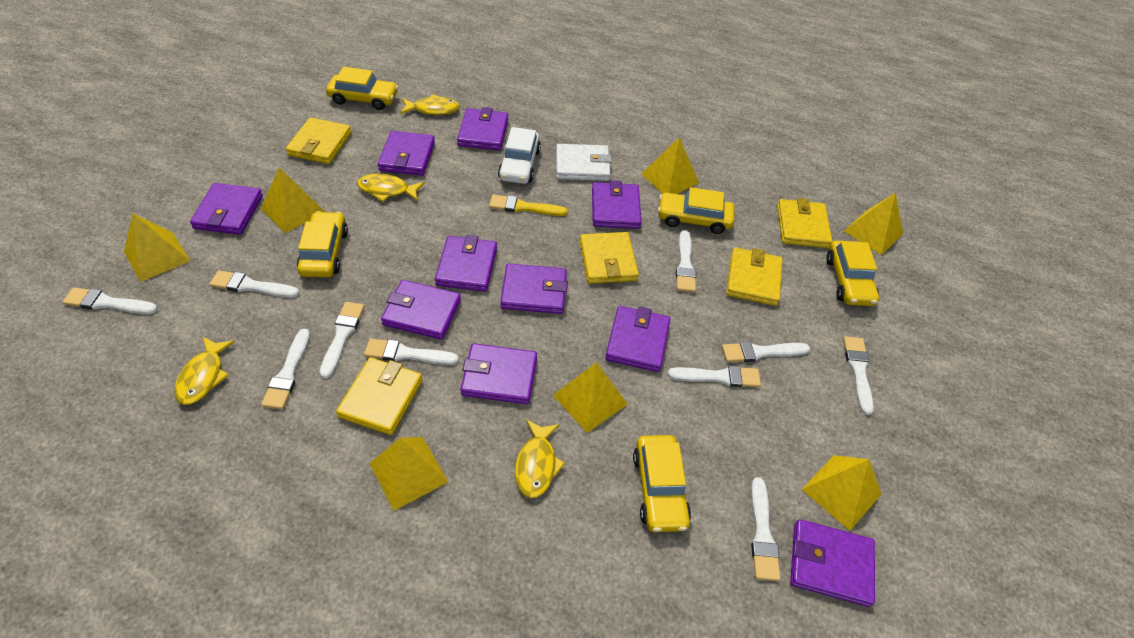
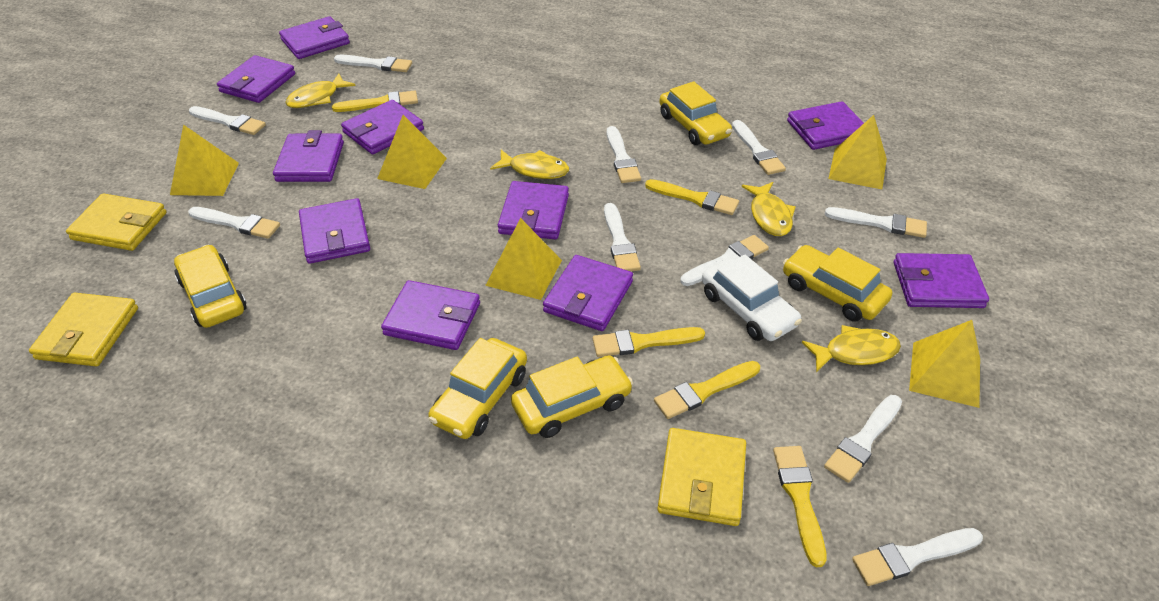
white wallet: 1 -> 0
yellow brush: 1 -> 5
yellow pyramid: 7 -> 5
yellow wallet: 5 -> 3

